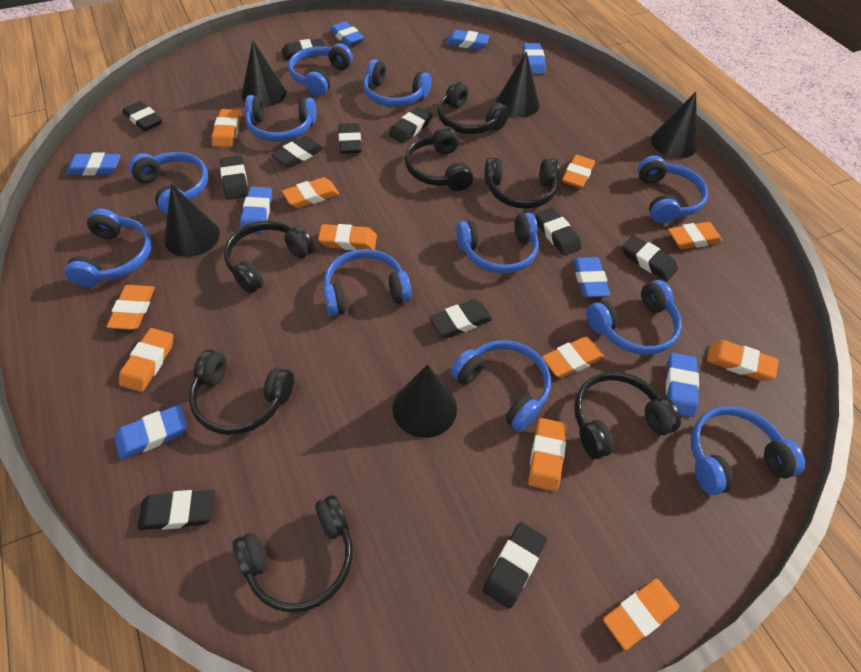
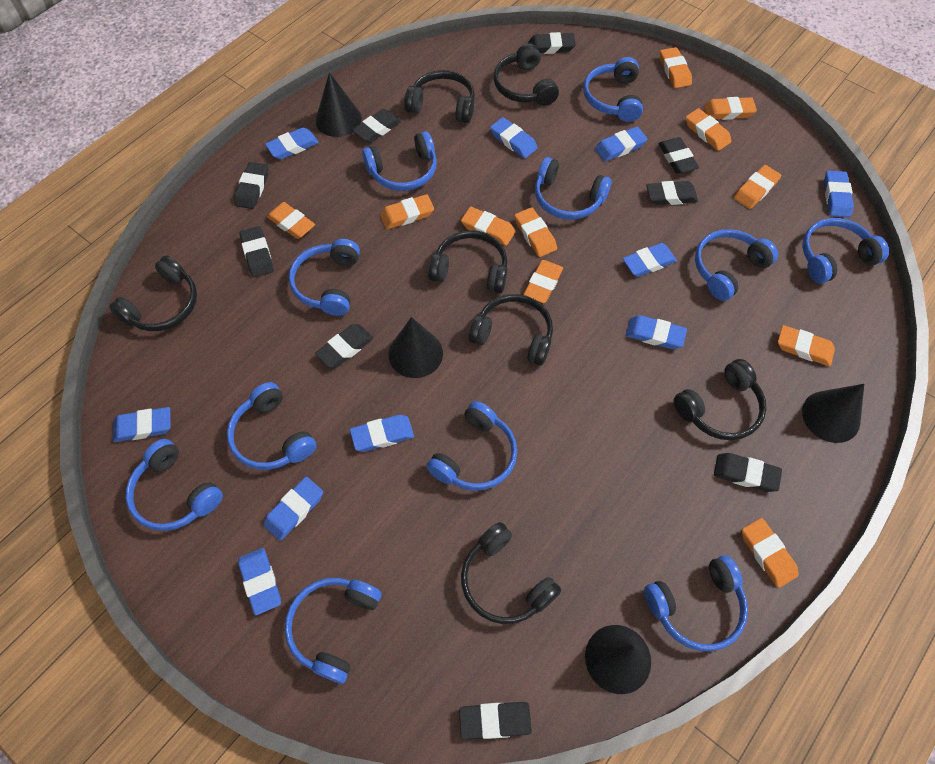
black cone: 5 -> 4
black eraser: 11 -> 9
blue eraser: 8 -> 10

